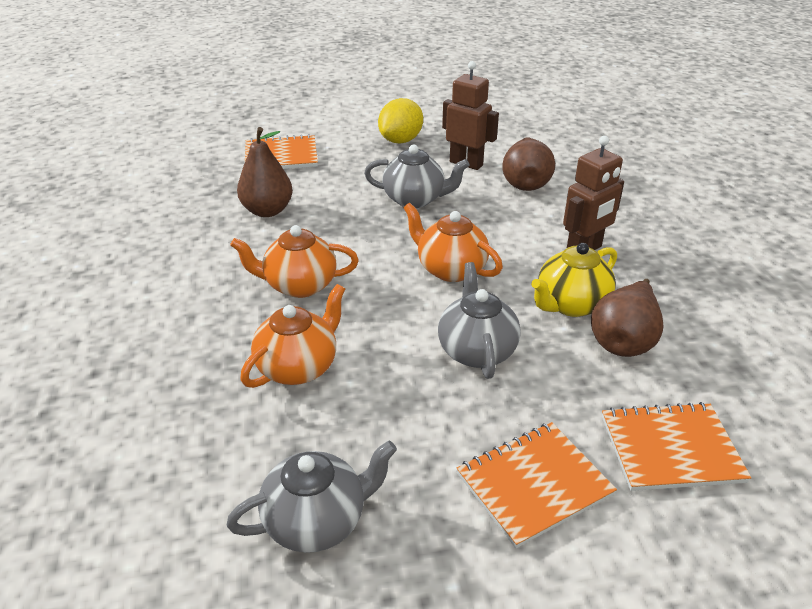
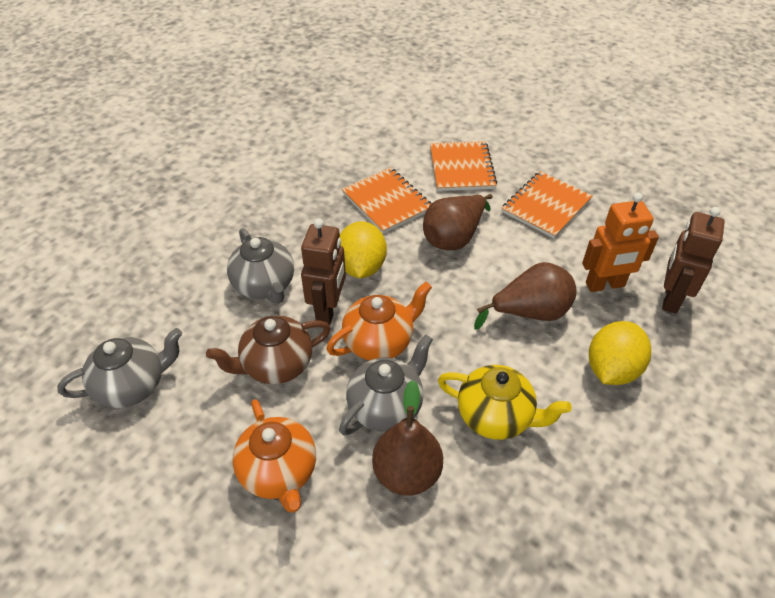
brown teapot: 0 -> 1
orange robot: 0 -> 1
orange teapot: 3 -> 2
yellow lemon: 1 -> 2

